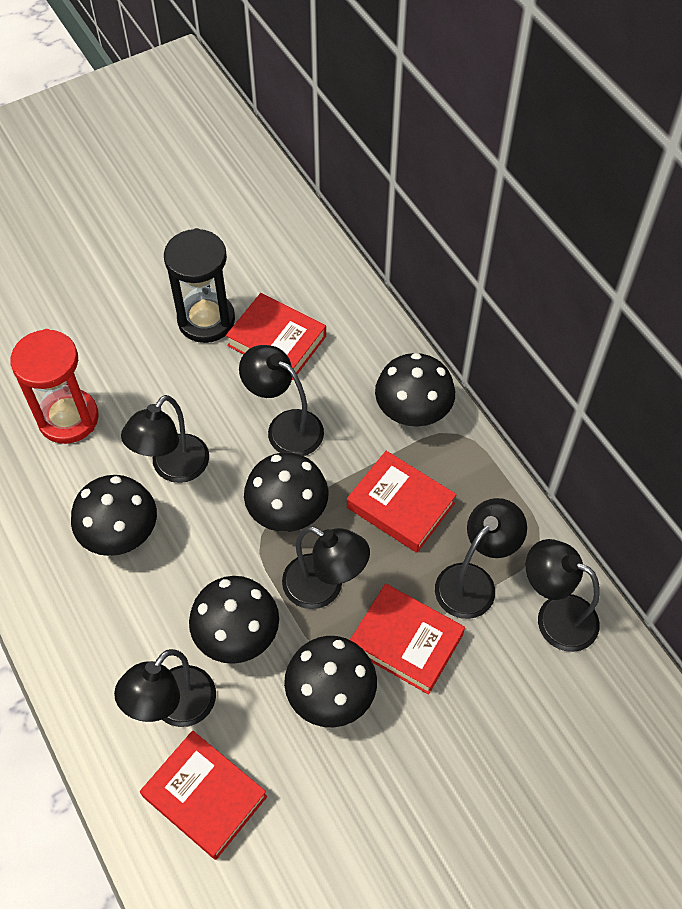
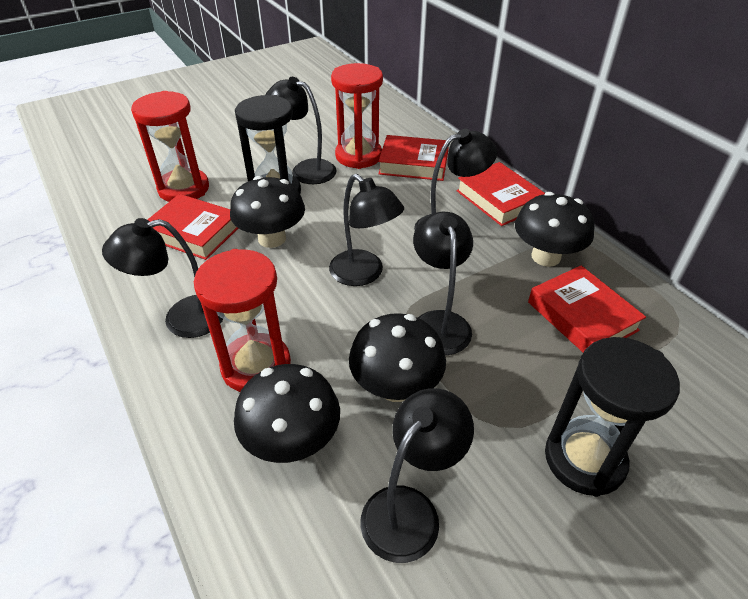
black hourglass: 1 -> 2
black mushroom: 5 -> 4
red hourglass: 1 -> 3

